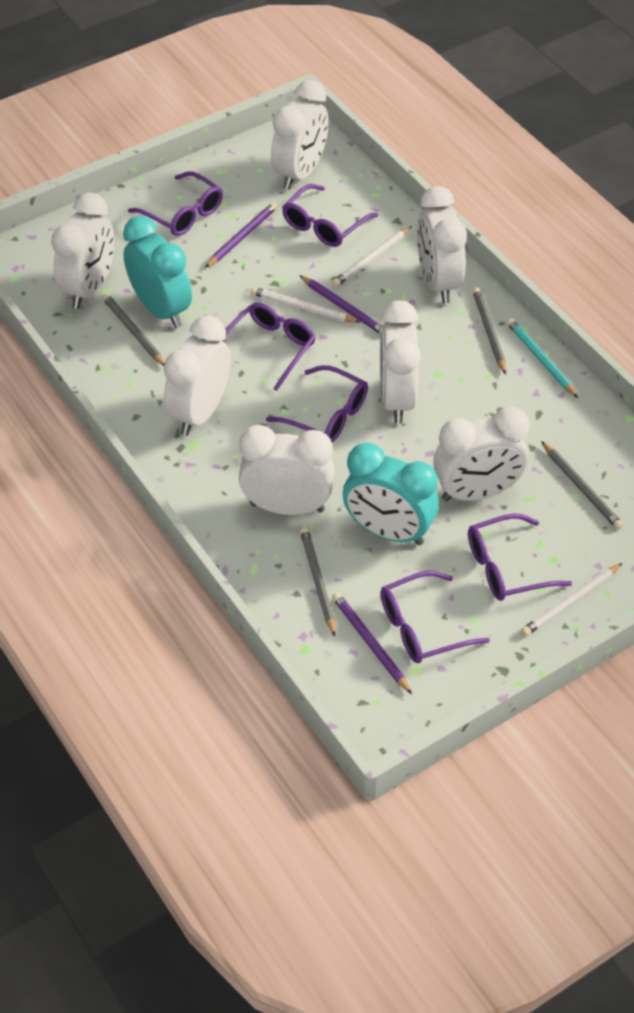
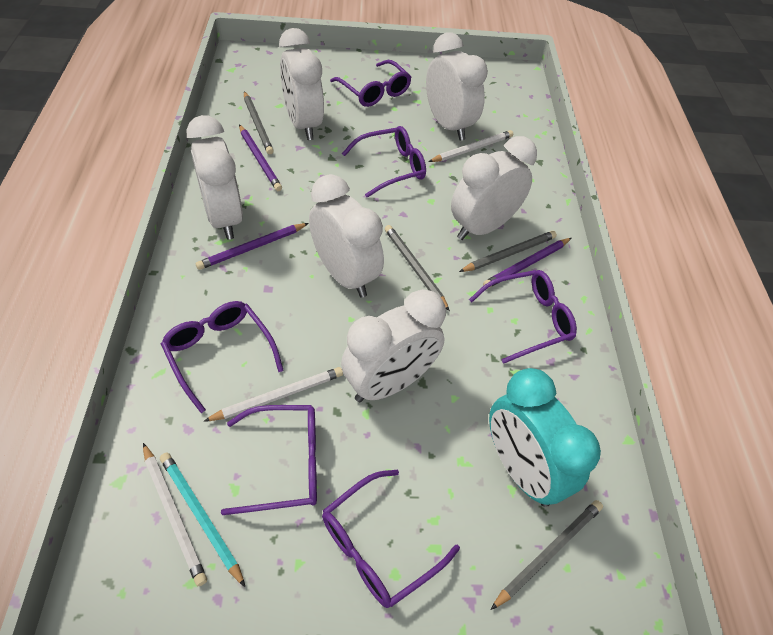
turquoise clock: 2 -> 1
white clock: 7 -> 6

